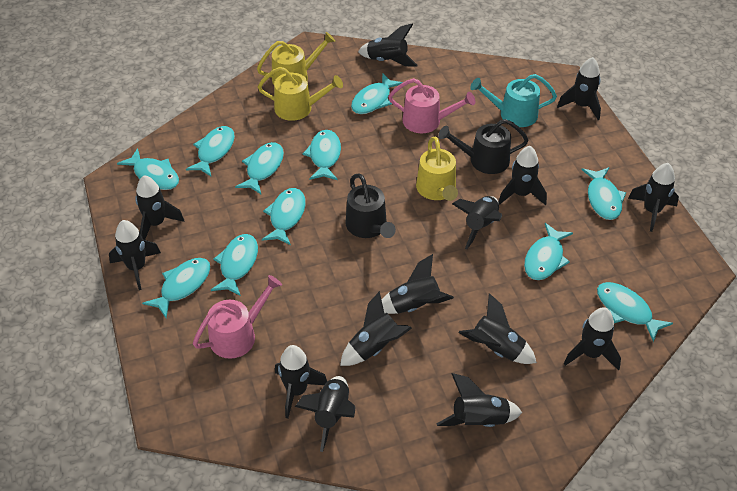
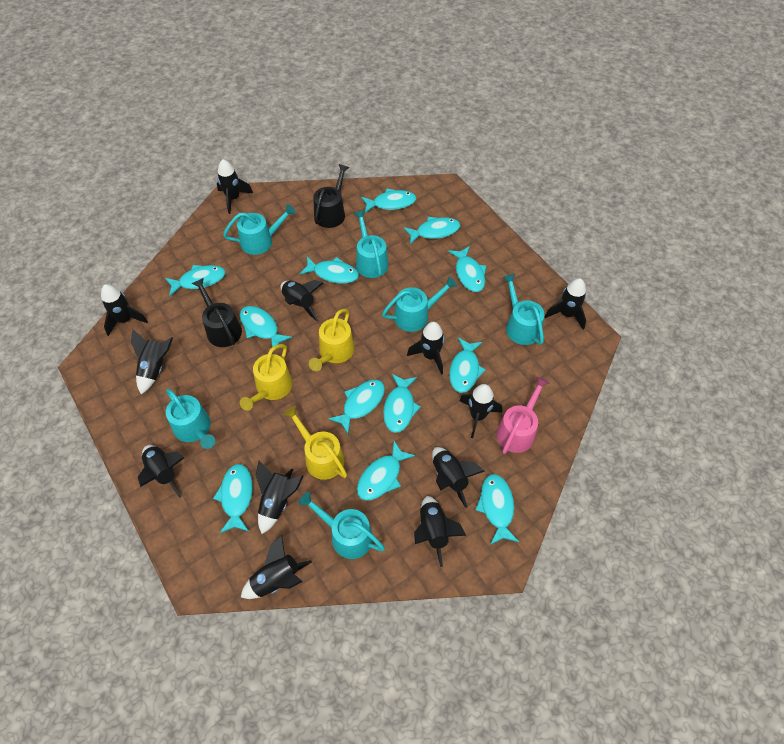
black rocket: 14 -> 12
pink watering can: 2 -> 1
turquoise fish: 11 -> 12
turquoise watering can: 1 -> 6

